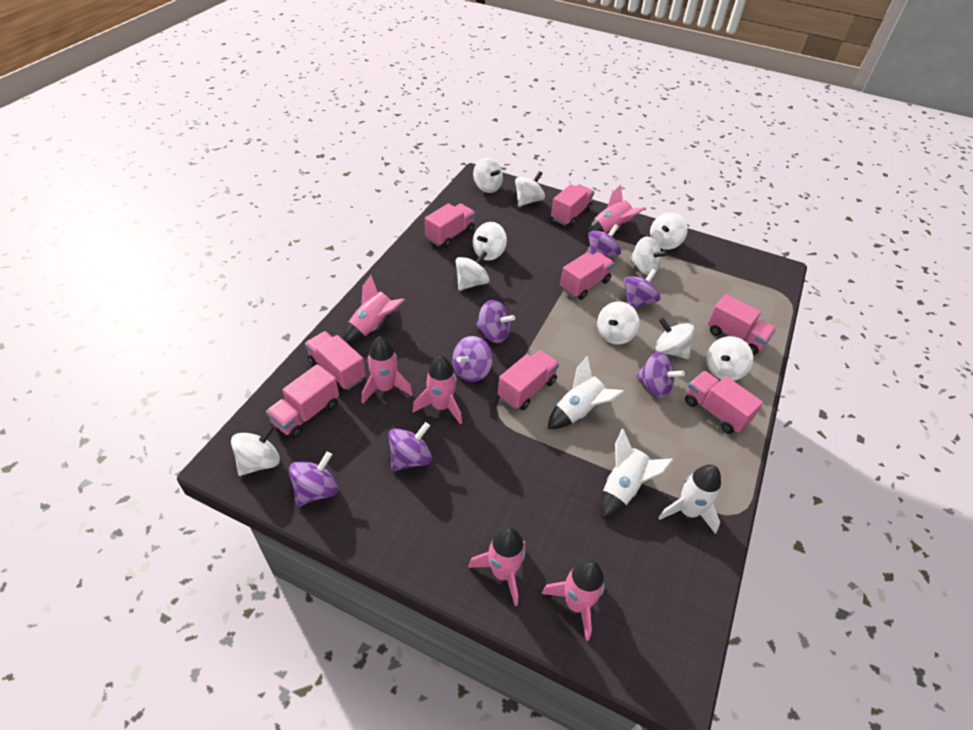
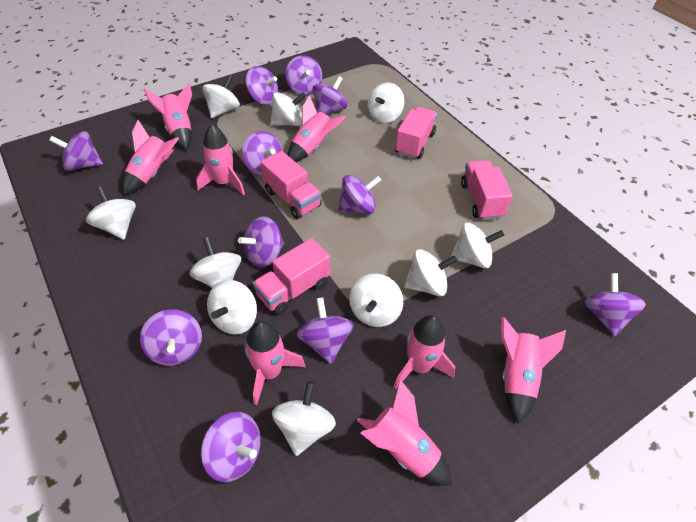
pink rocket: 6 -> 8
pink truck: 8 -> 4
purple spinning top: 7 -> 11
white rocket: 3 -> 0

